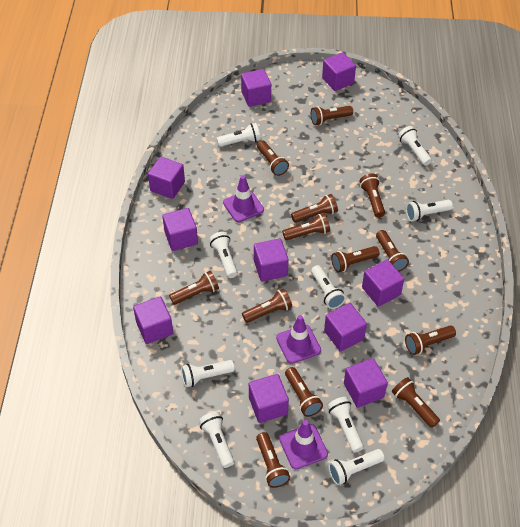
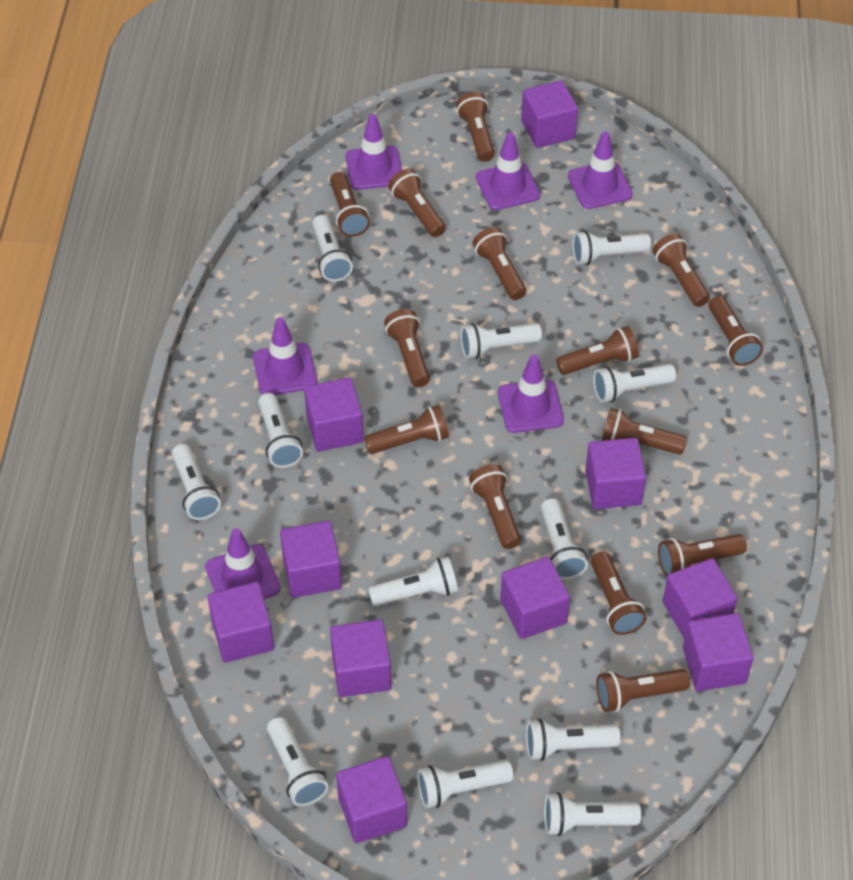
brown flashlight: 13 -> 14
purple traffic cone: 3 -> 6
white flashlight: 9 -> 12

